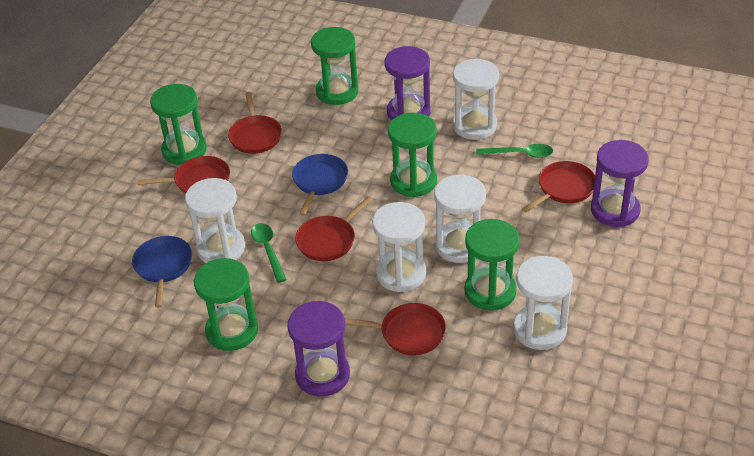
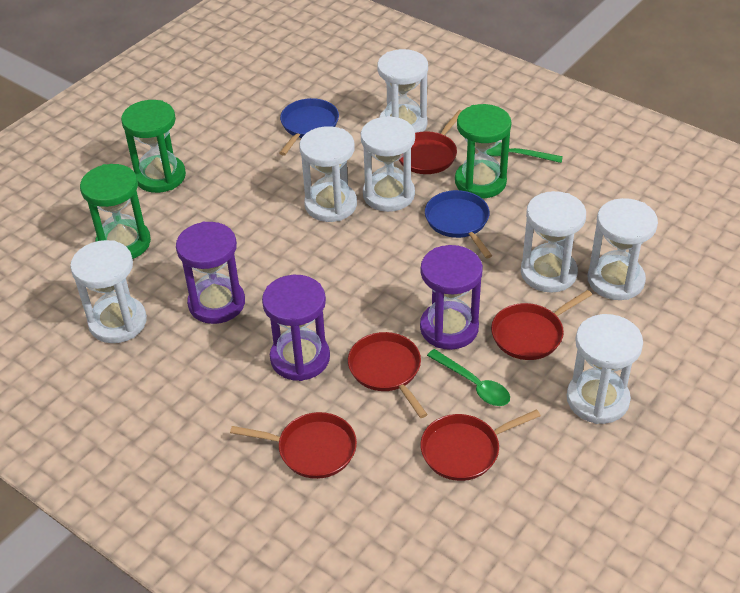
green hourglass: 5 -> 3
white hourglass: 5 -> 7

